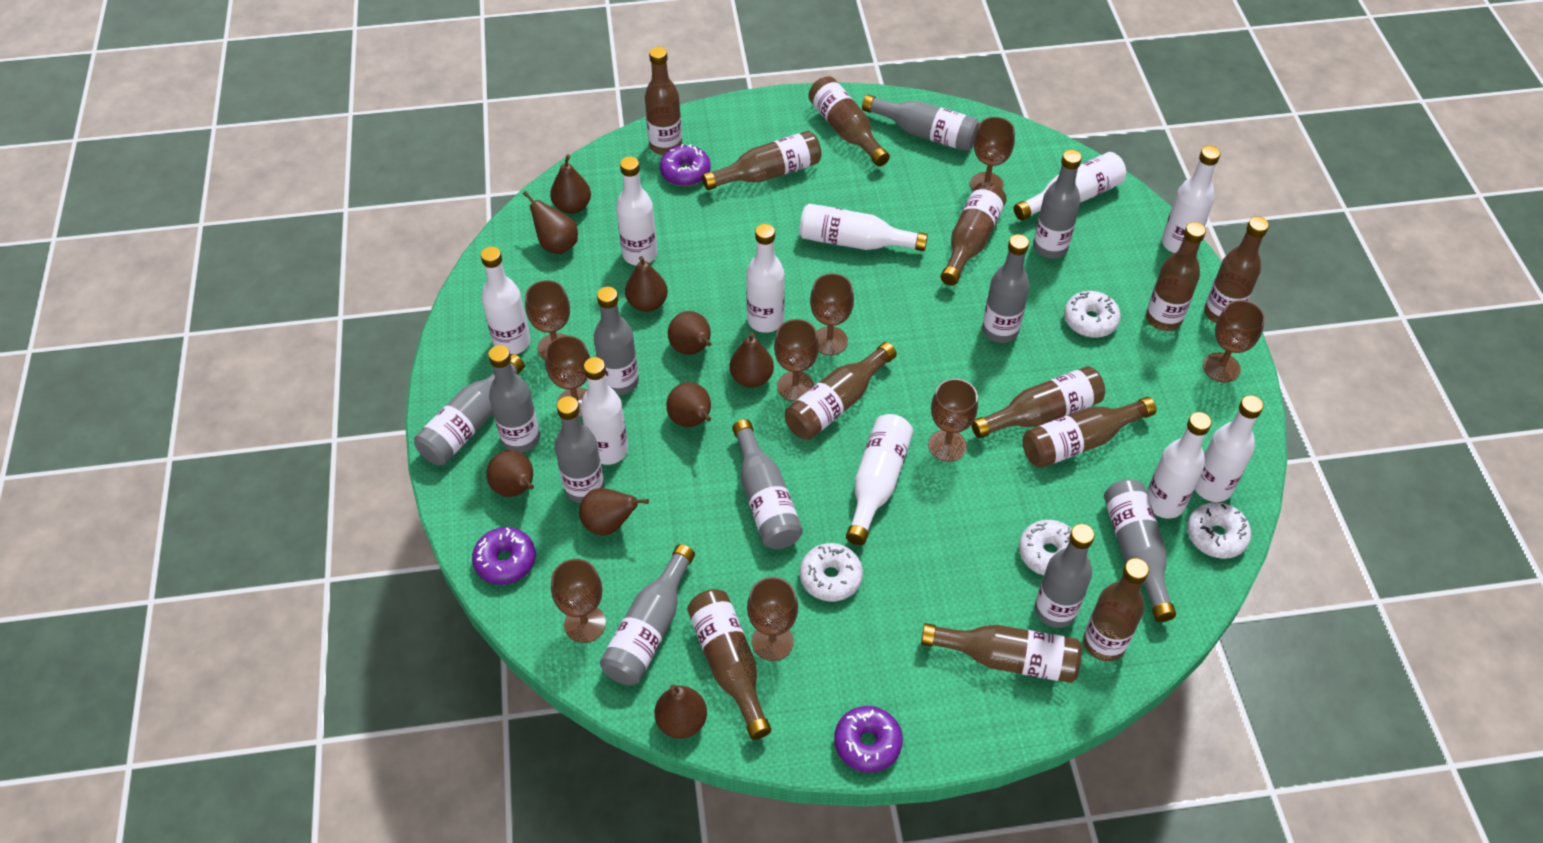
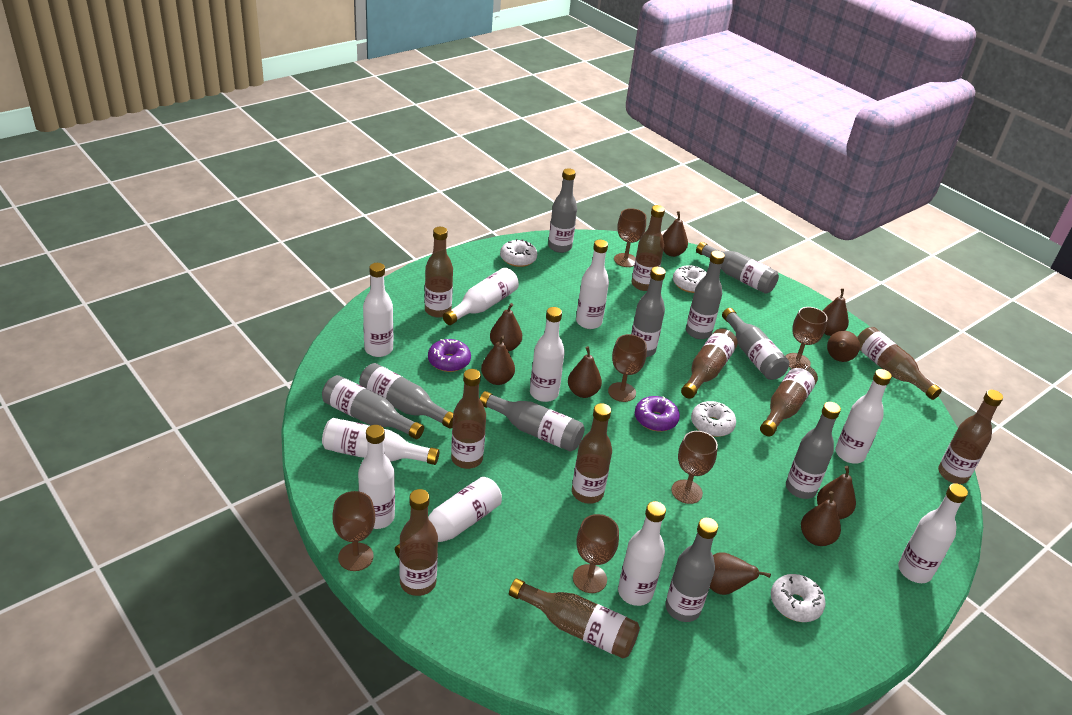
brown bottle: 12 -> 10
brown goblet: 9 -> 6
grey bottle: 11 -> 10
purple donut: 3 -> 2

